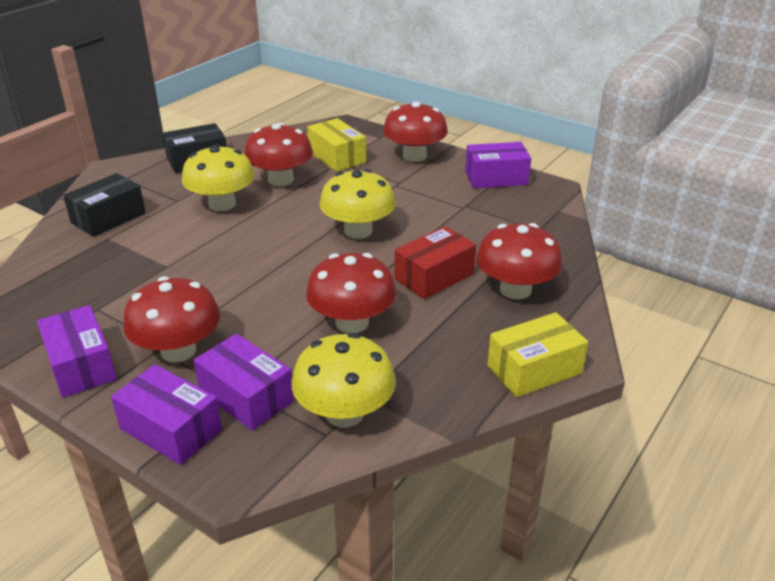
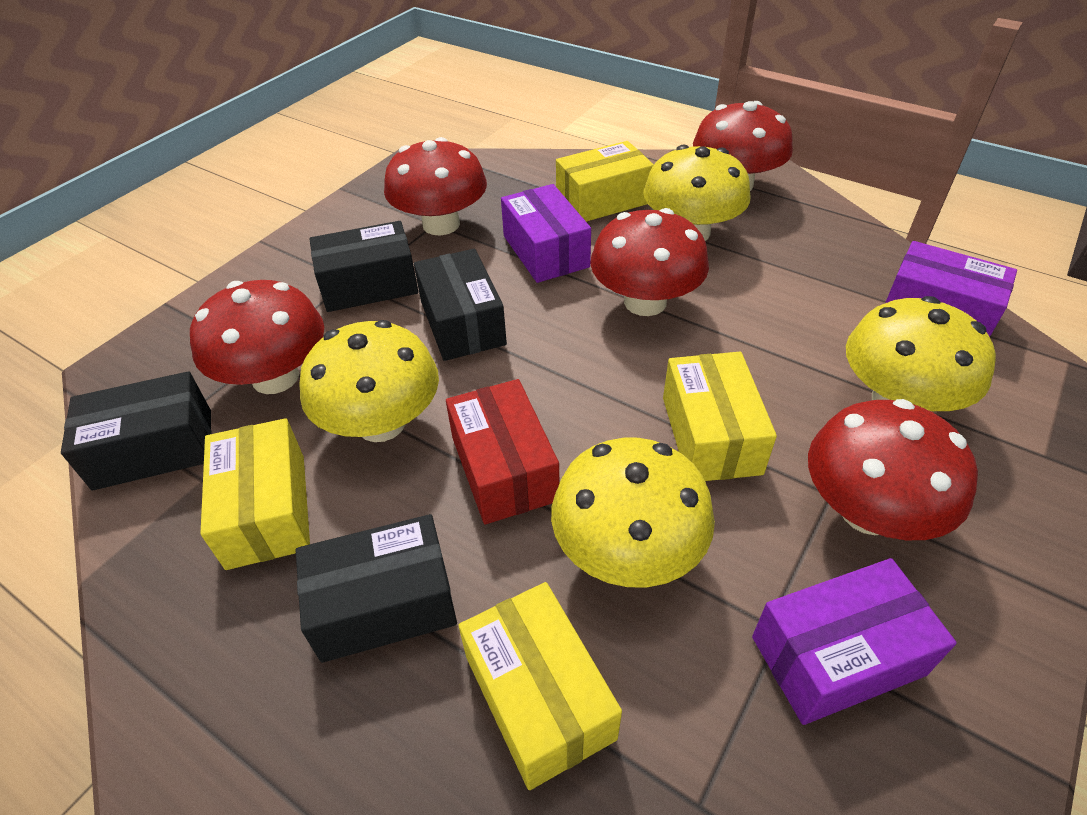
black box: 2 -> 4
purple box: 4 -> 3
yellow box: 2 -> 4
yellow mushroom: 3 -> 4

